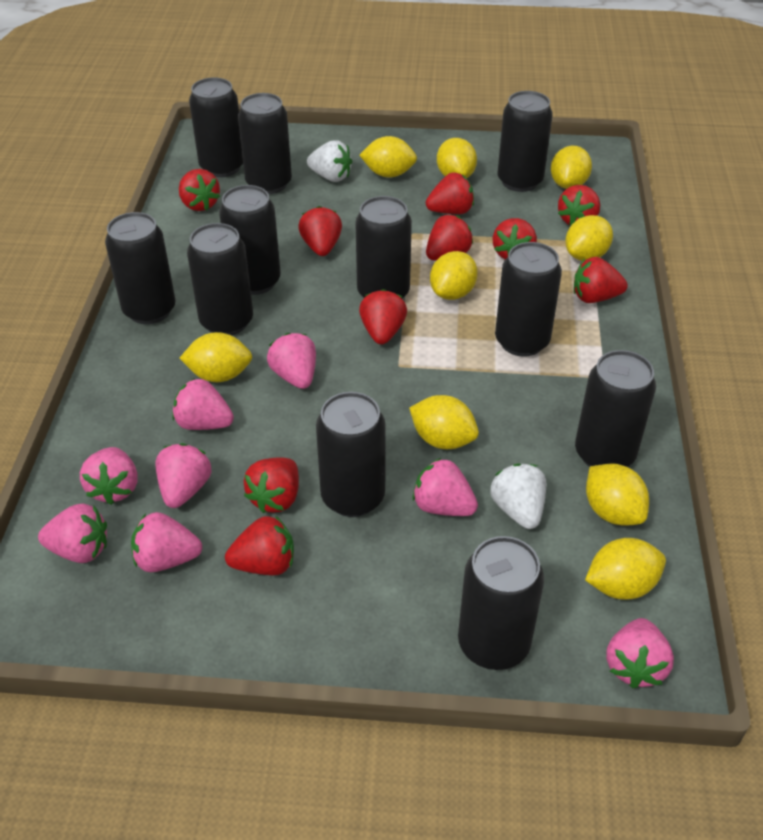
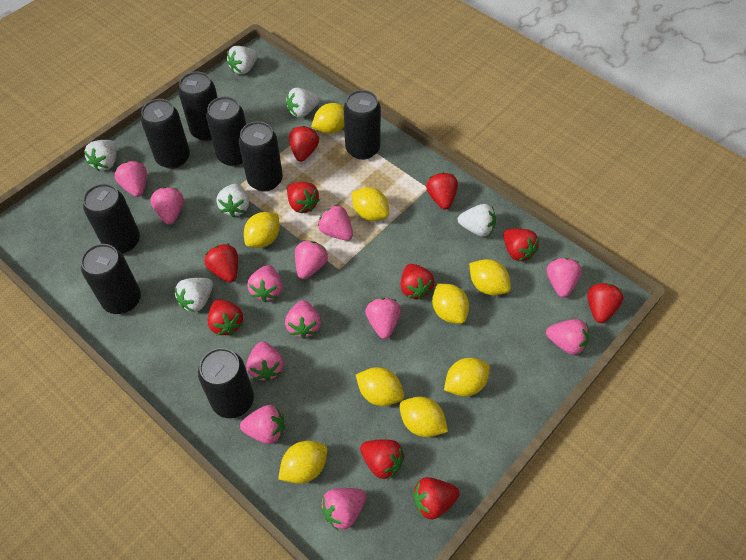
black can: 11 -> 8
pink strawberry: 8 -> 12
white strawberry: 2 -> 6

